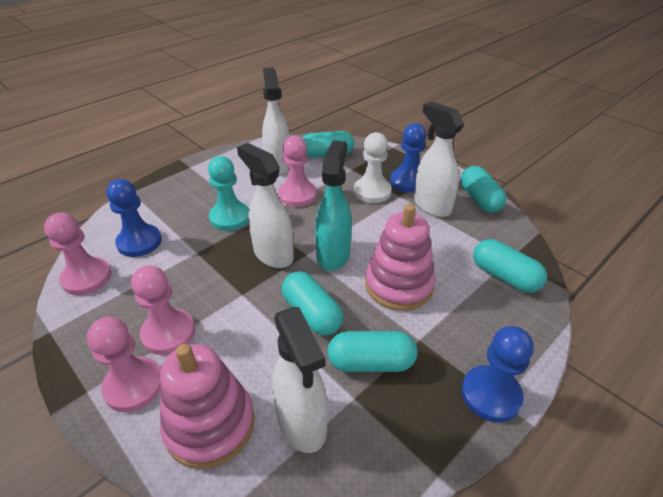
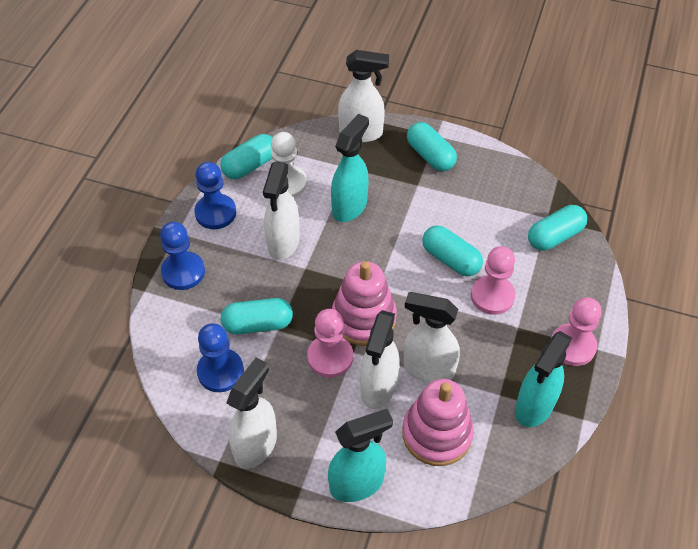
pink pawn: 4 -> 3
turquoise pawn: 1 -> 0
turquoise spray bottle: 1 -> 3
white spray bottle: 4 -> 5

